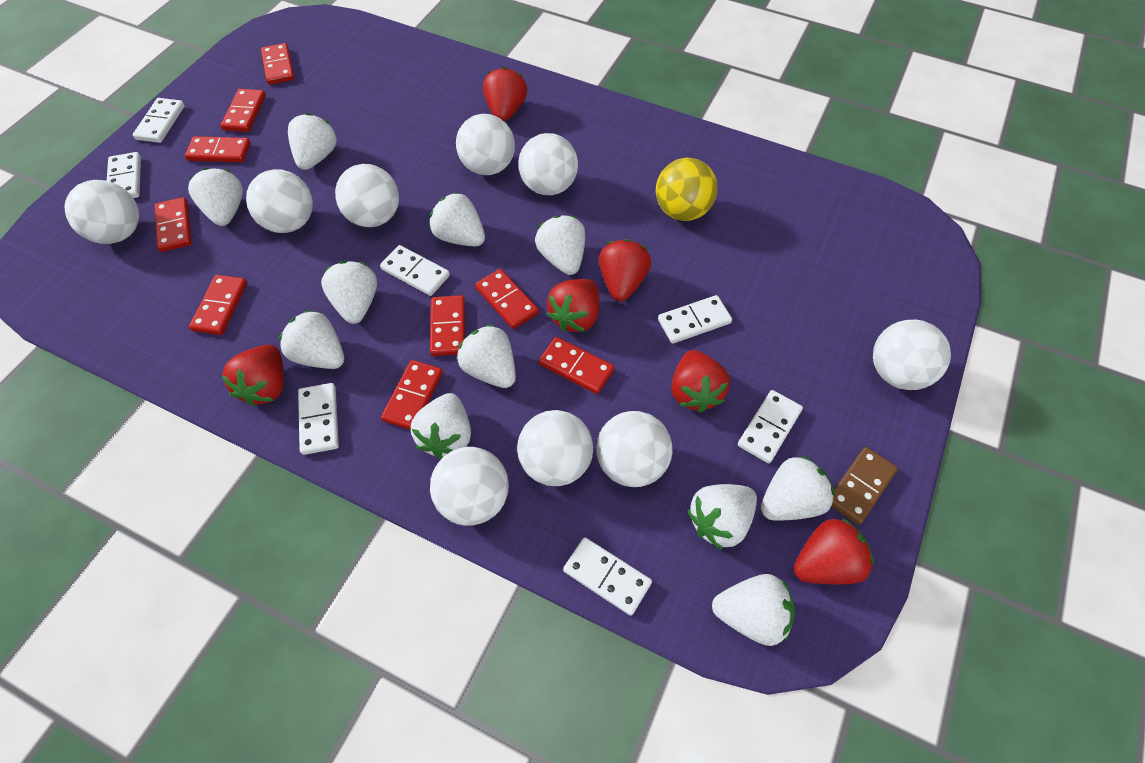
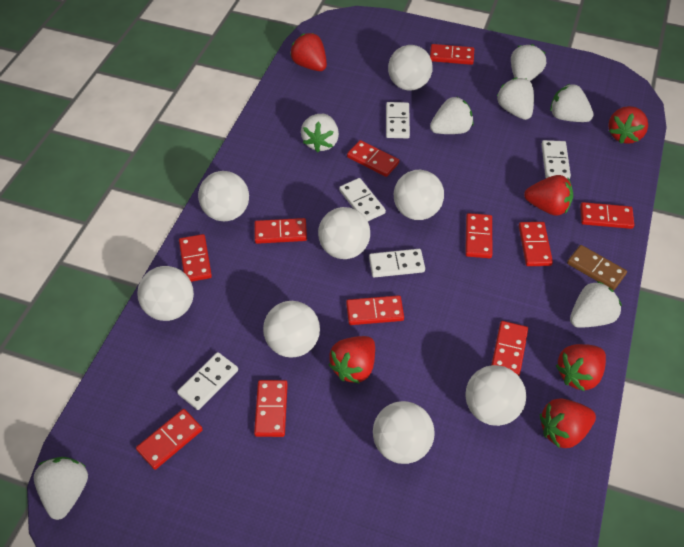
red domino: 9 -> 11
white ball: 9 -> 8
white domino: 7 -> 5
white strawberry: 11 -> 7
yellow ball: 1 -> 0

